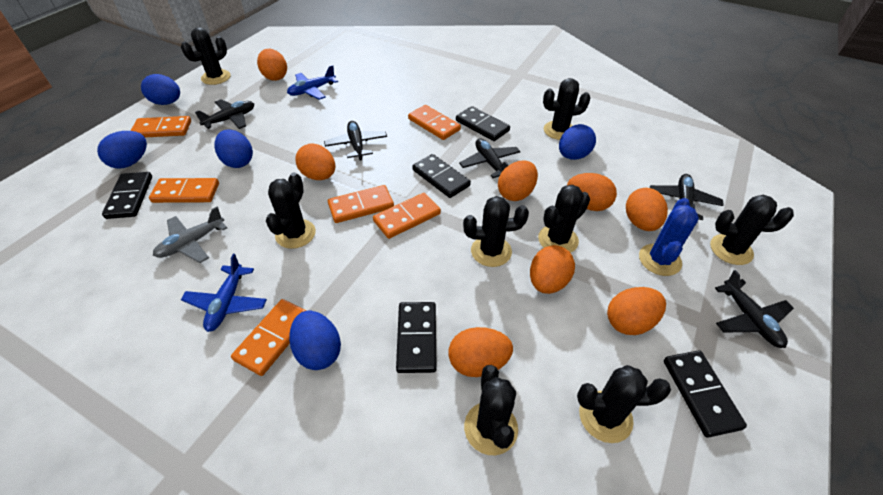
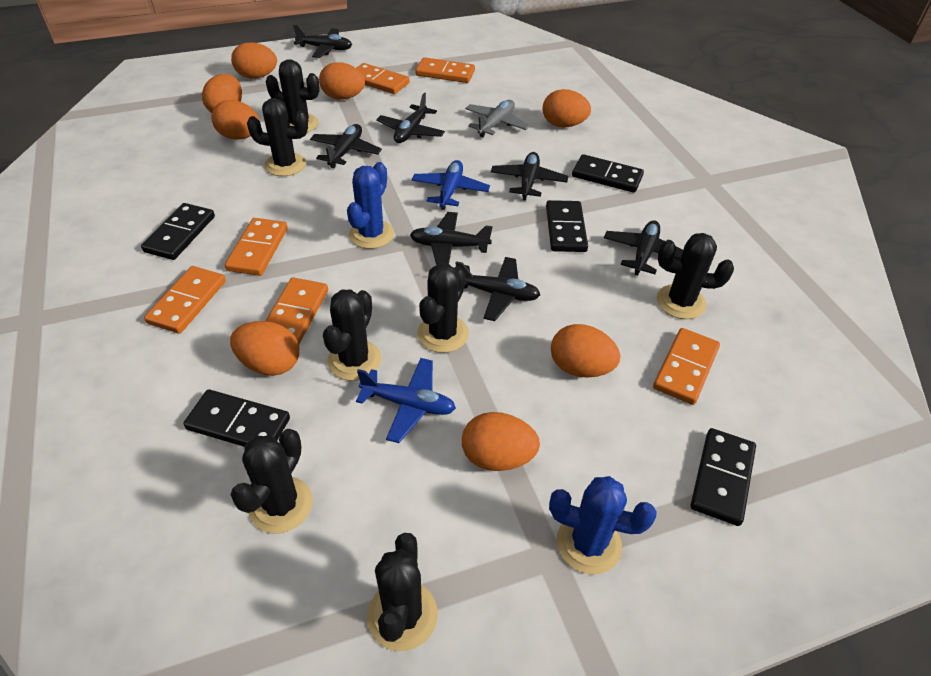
black cactus: 8 -> 7
black plane: 5 -> 7
blue cactus: 1 -> 2
blue egg: 5 -> 0

